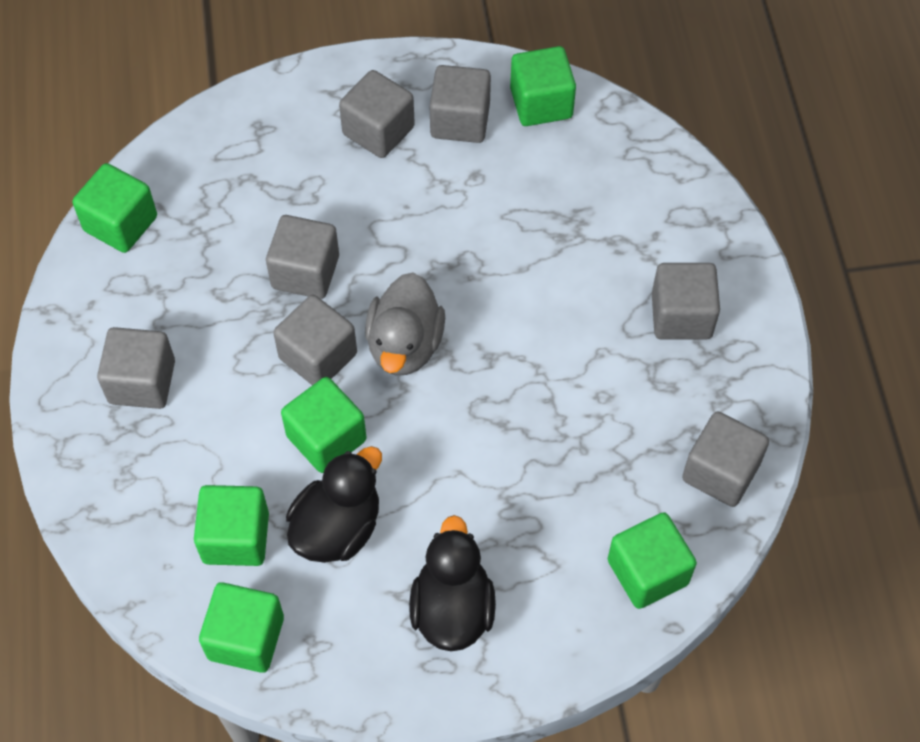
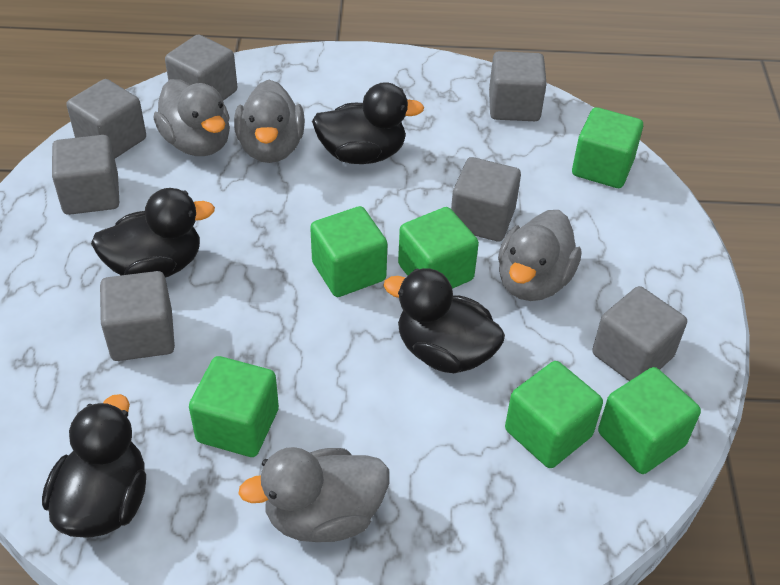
black duck: 2 -> 4
grey duck: 1 -> 4

